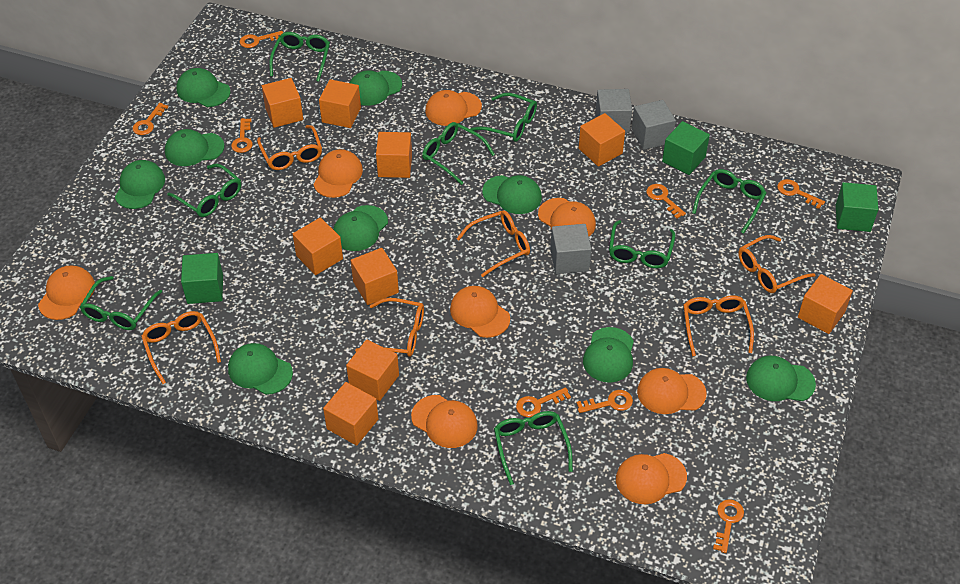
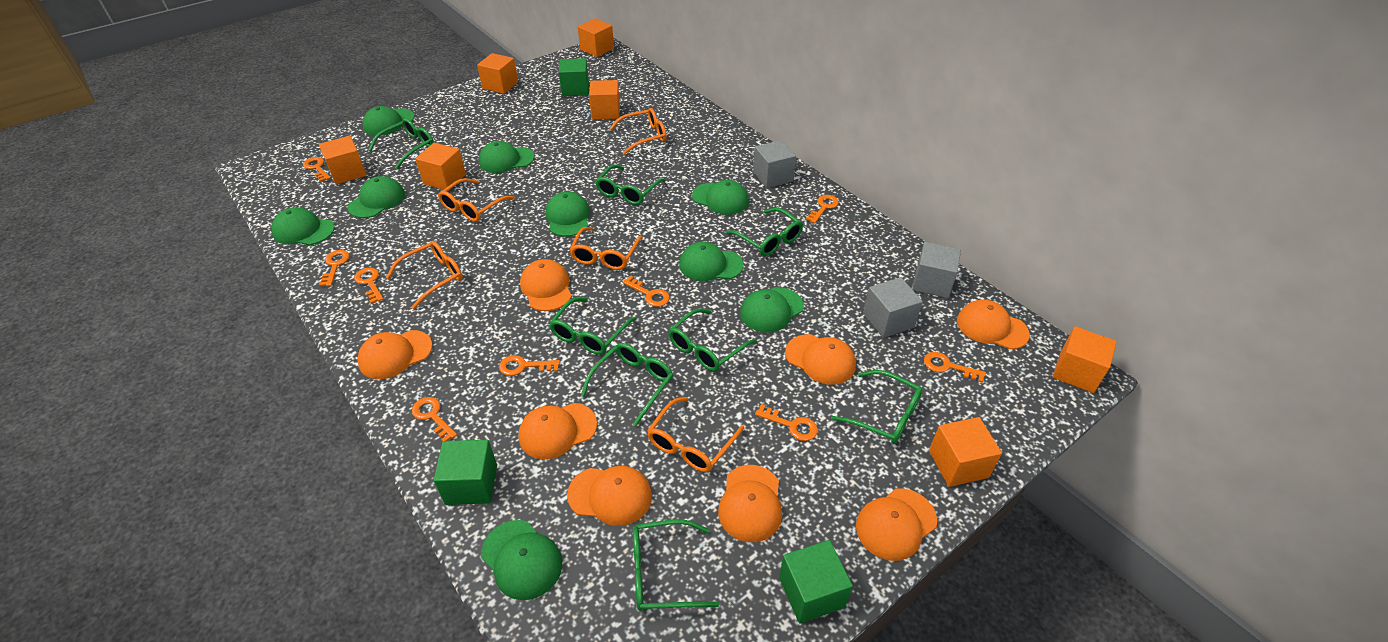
orange cube: 9 -> 7
orange glasses: 6 -> 5
orange key: 8 -> 9

